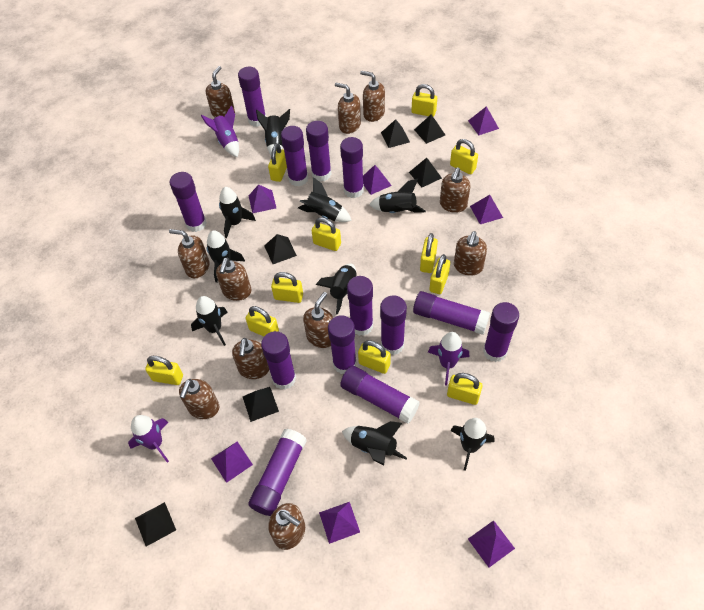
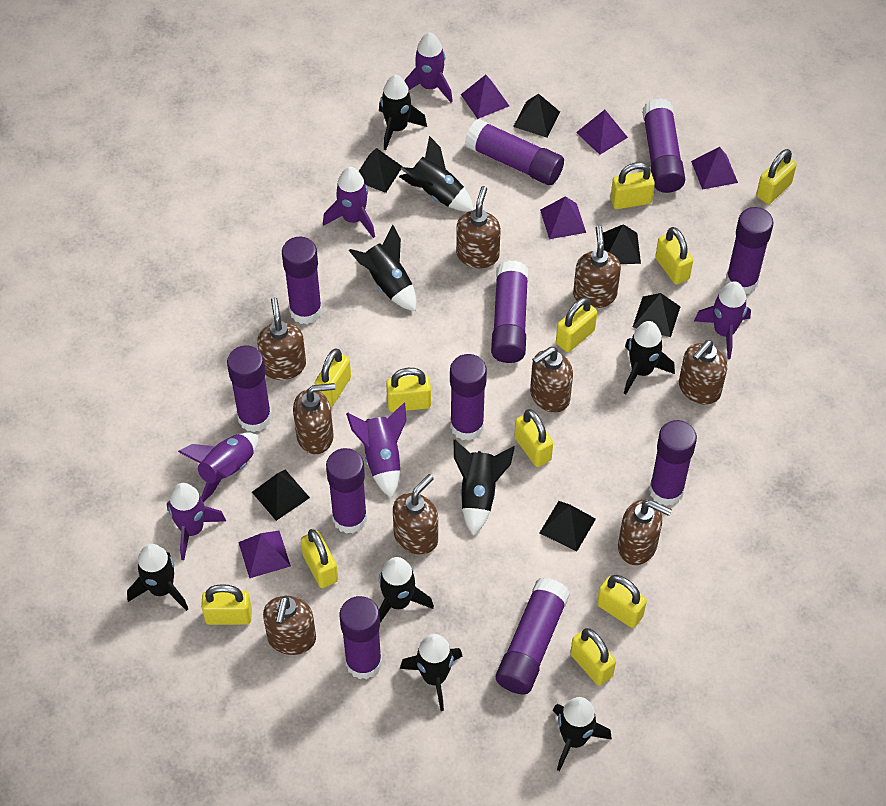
brown soap dispenser: 11 -> 9
purple glue stick: 13 -> 11
purple pyramid: 7 -> 5
purple rocket: 3 -> 6

